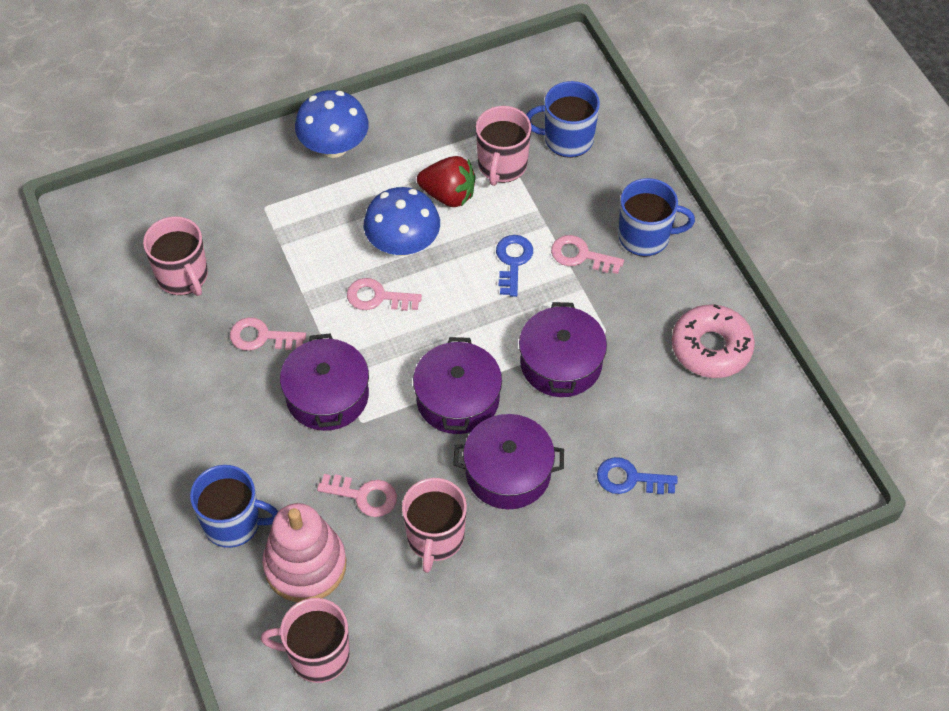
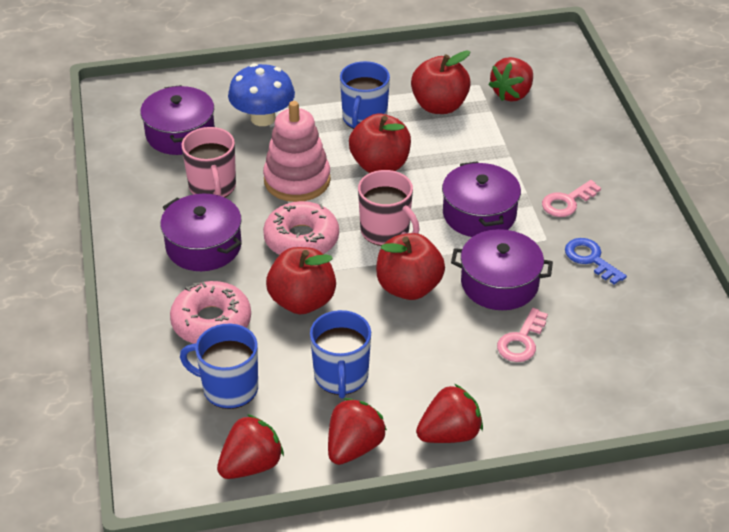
blue key: 2 -> 1
blue mushroom: 2 -> 1
pink donut: 1 -> 2
pink key: 4 -> 2
pink mug: 4 -> 2
red apple: 0 -> 4
red strawberry: 1 -> 4

